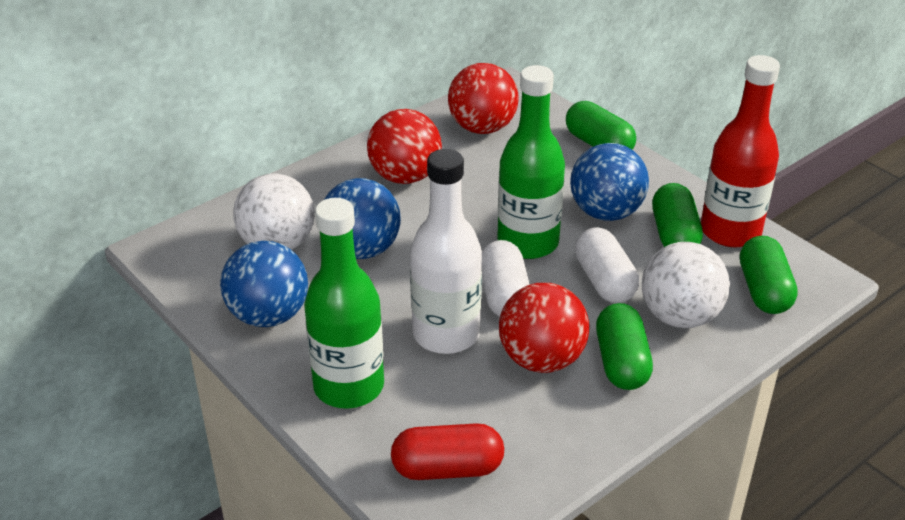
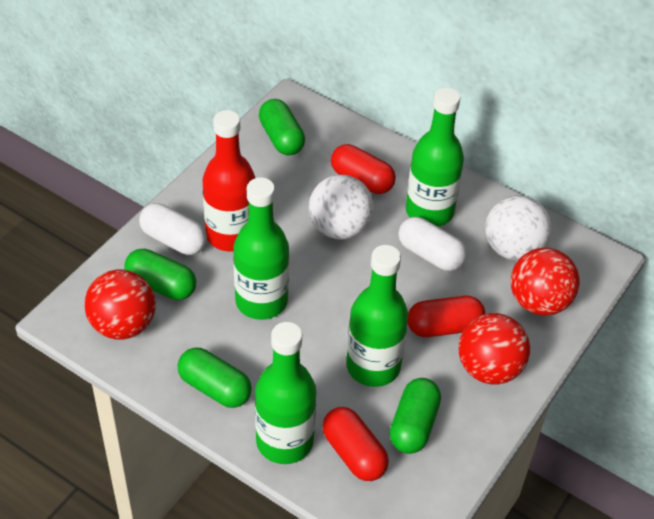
blue ball: 3 -> 0
green bottle: 2 -> 4
red capsule: 1 -> 3
white bottle: 1 -> 0

